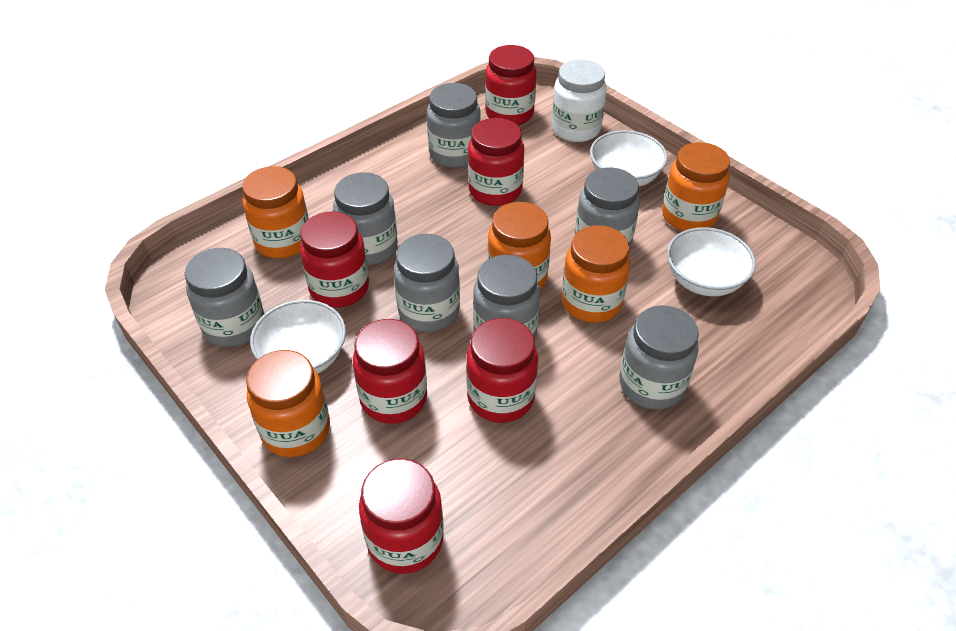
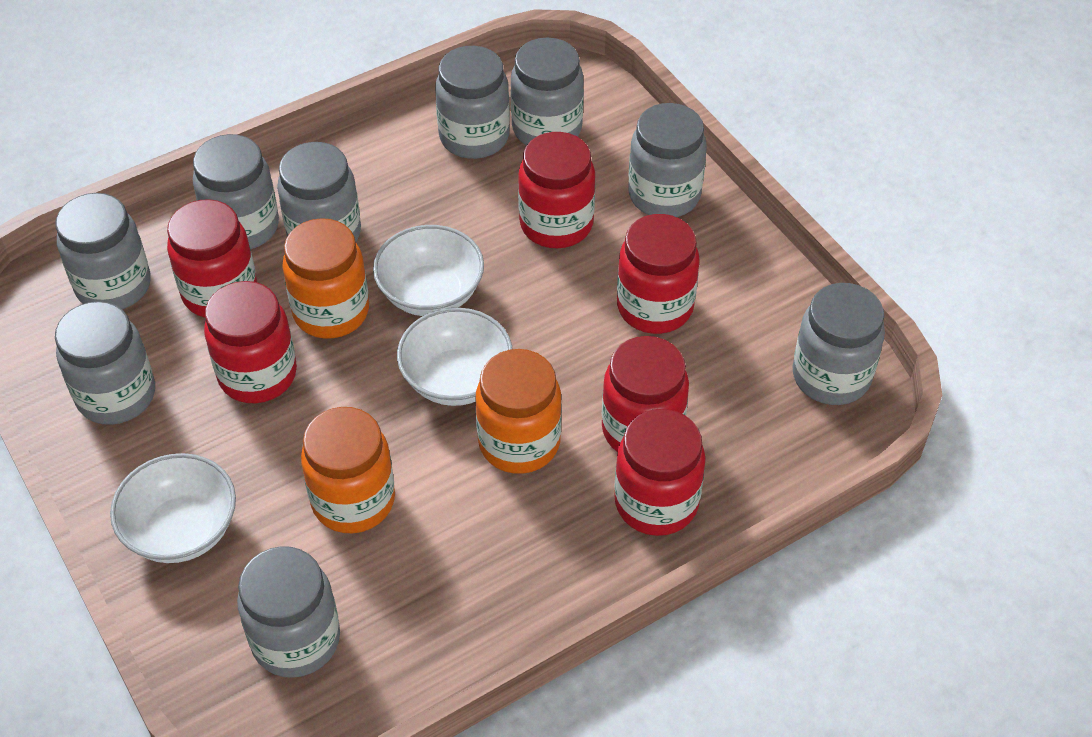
grey jar: 7 -> 9
orange jar: 5 -> 3
white jar: 1 -> 0

